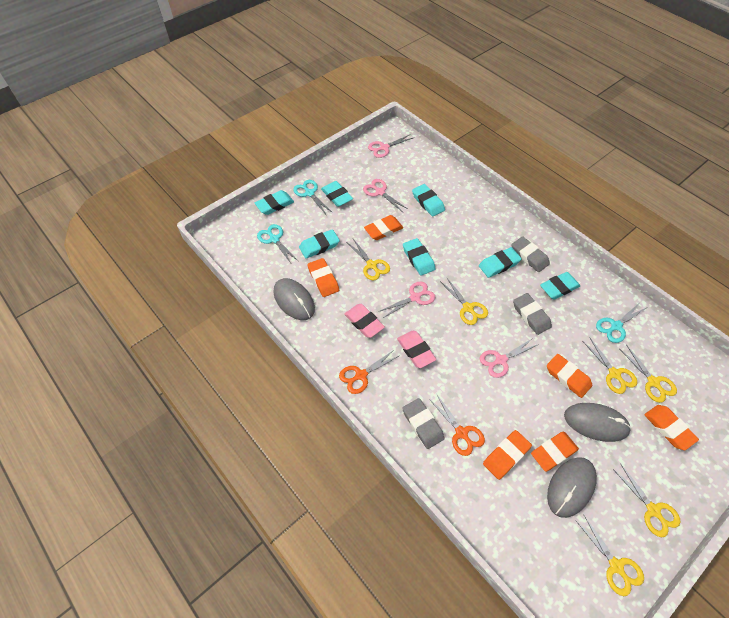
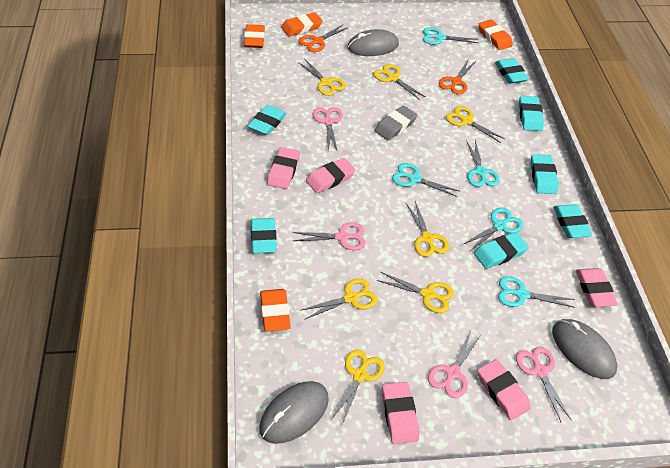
grey eraser: 3 -> 1
orange eraser: 6 -> 4
pink eraser: 2 -> 5
turquoise scissors: 3 -> 5
yellow scissors: 6 -> 7

